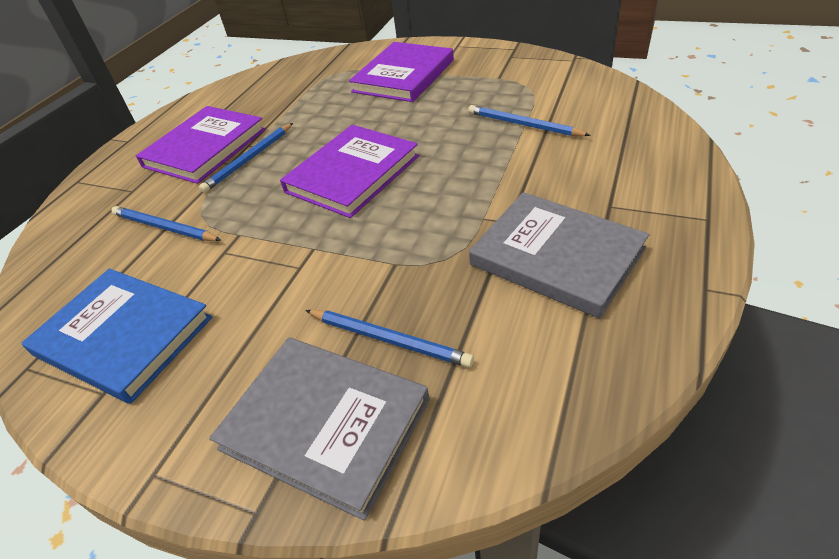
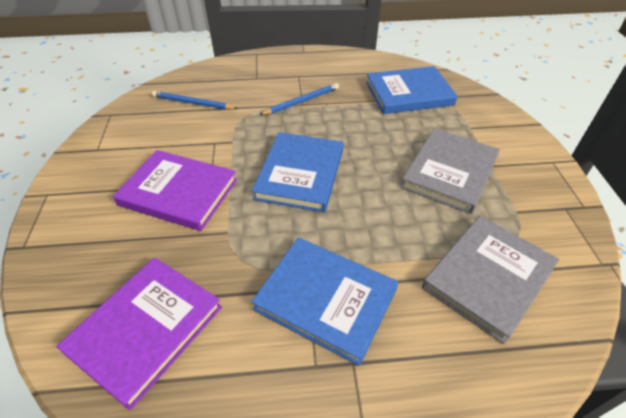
blue book: 1 -> 3
blue pencil: 4 -> 2
purple book: 3 -> 2

